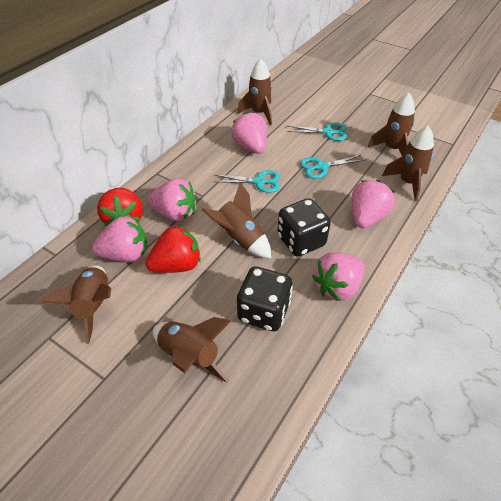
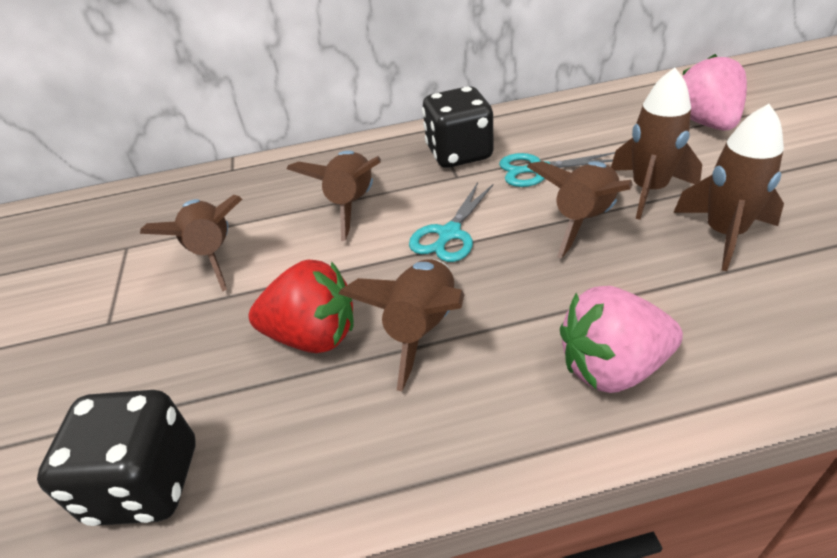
pink strawberry: 5 -> 2
red strawberry: 2 -> 1
turquoise scissors: 3 -> 2

